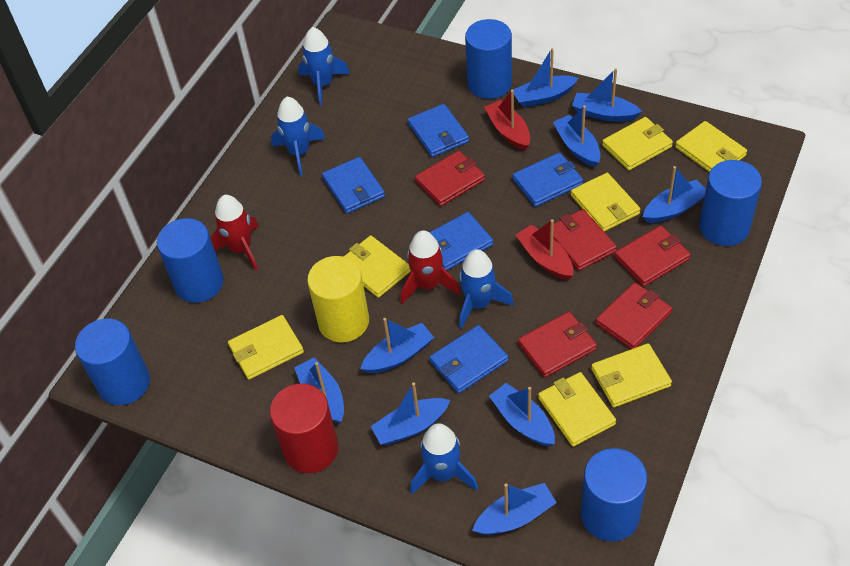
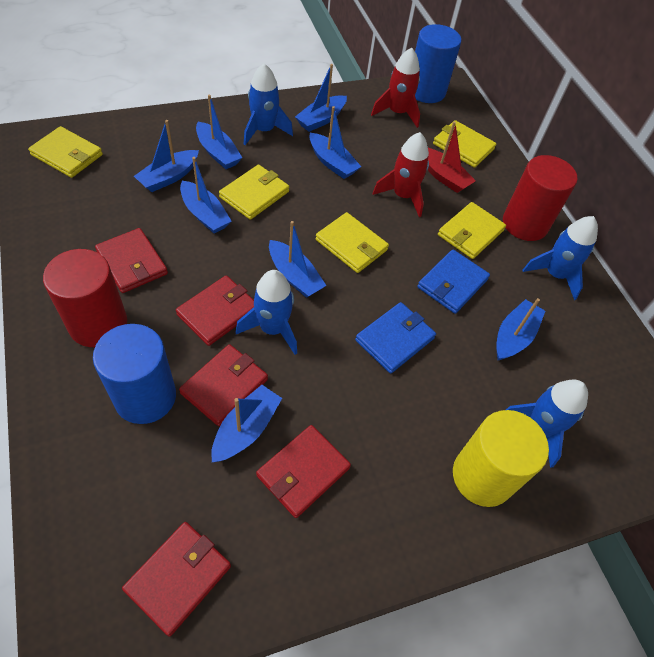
blue boat: 9 -> 8
blue cylinder: 5 -> 2
blue wallet: 5 -> 2
red boat: 2 -> 1
red cylinder: 1 -> 2
yellow wallet: 7 -> 5

